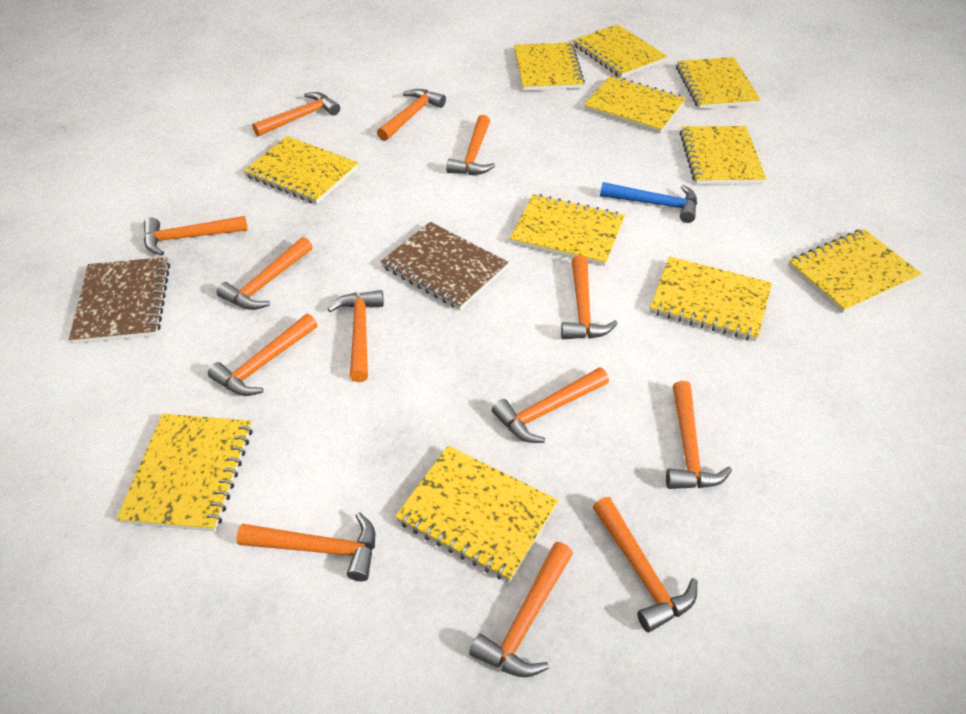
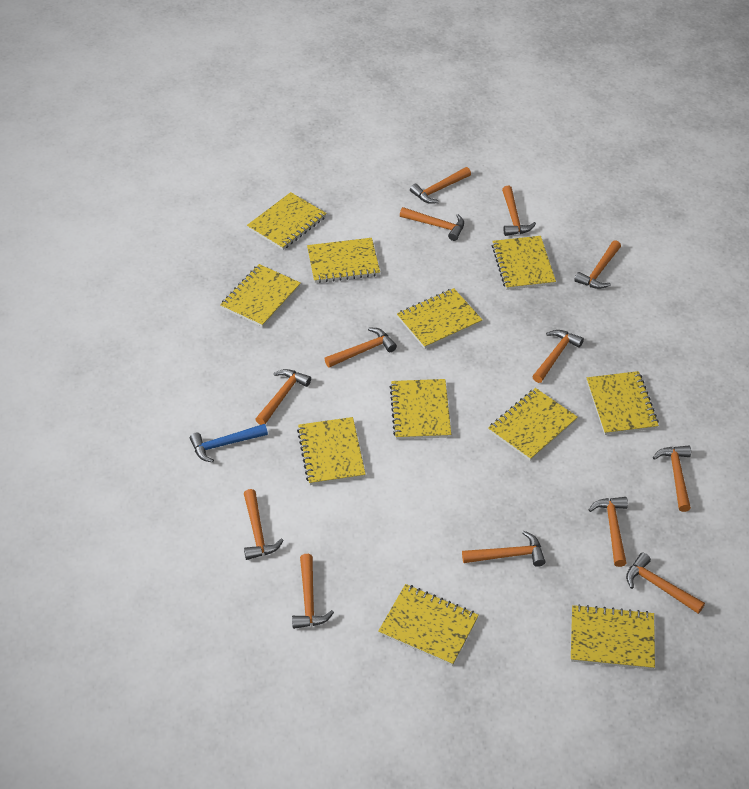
brown notebook: 2 -> 0

